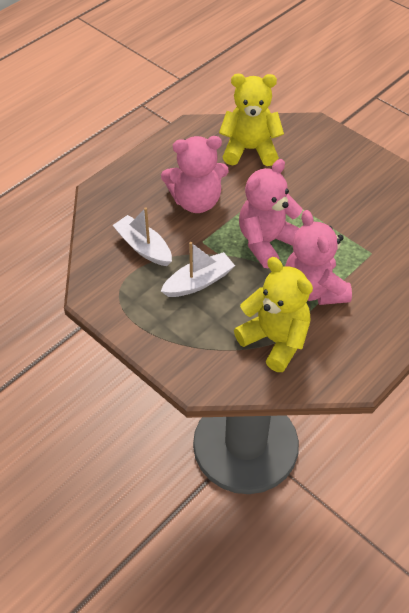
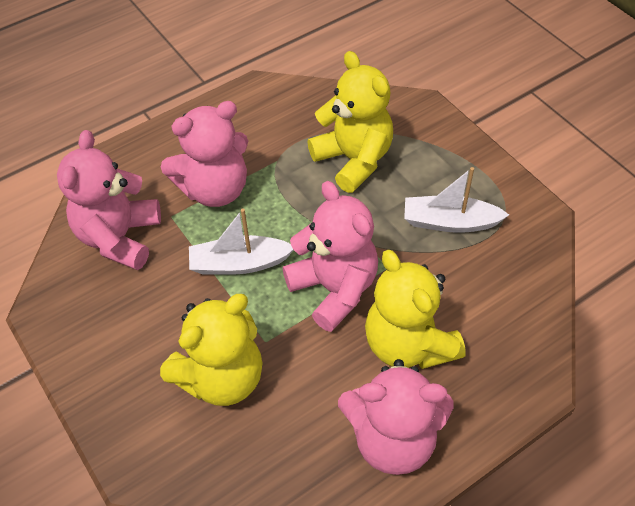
pink teddy bear: 3 -> 4
yellow teddy bear: 2 -> 3

